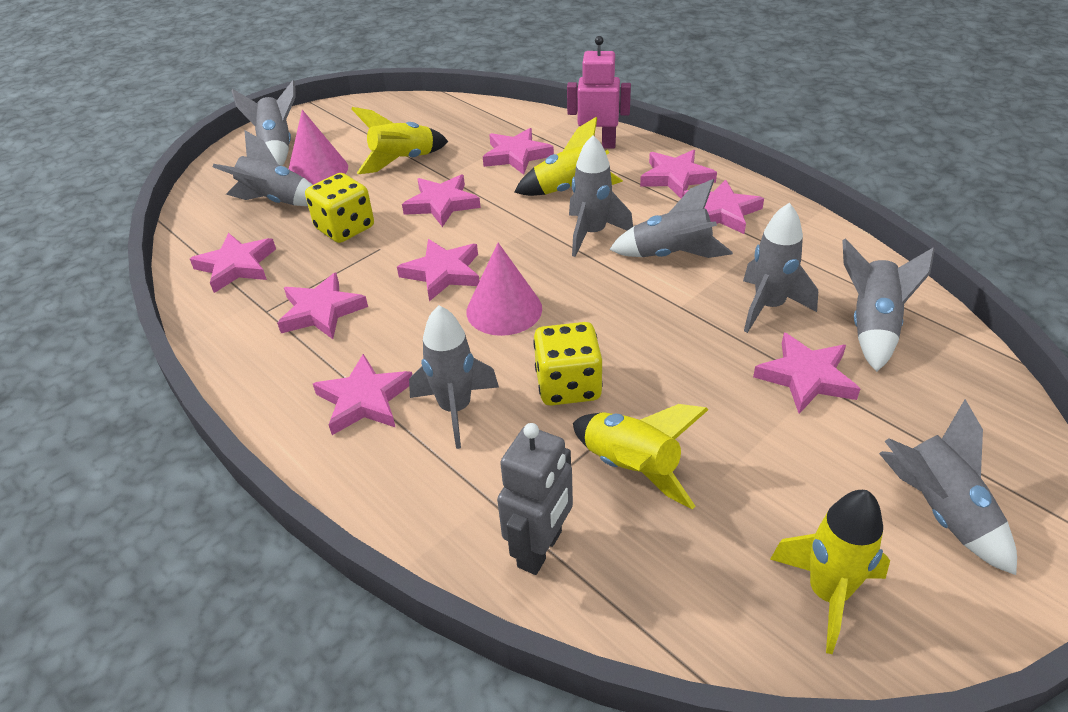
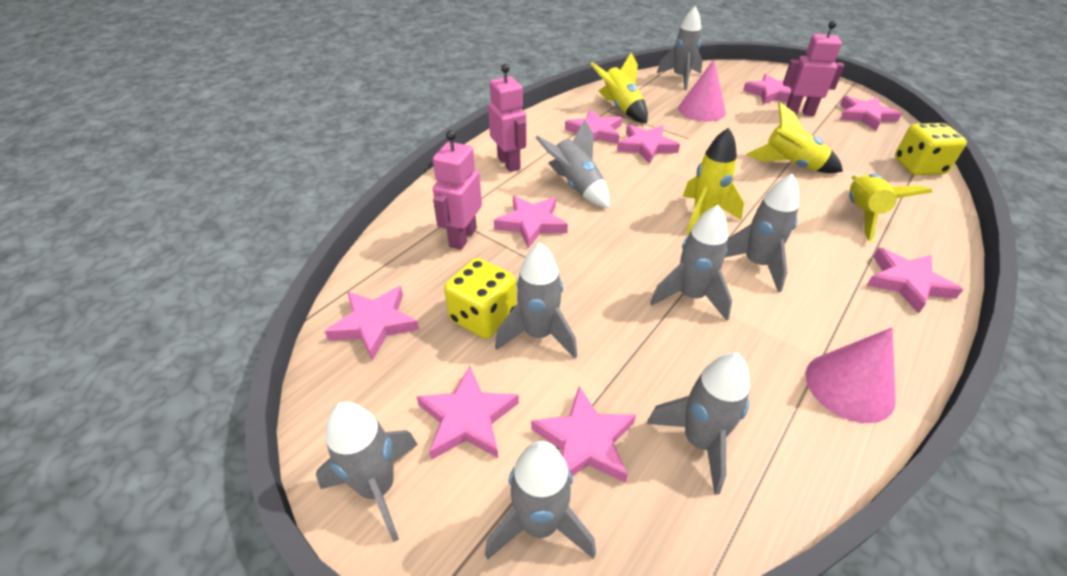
grey robot: 1 -> 0
pink robot: 1 -> 3

